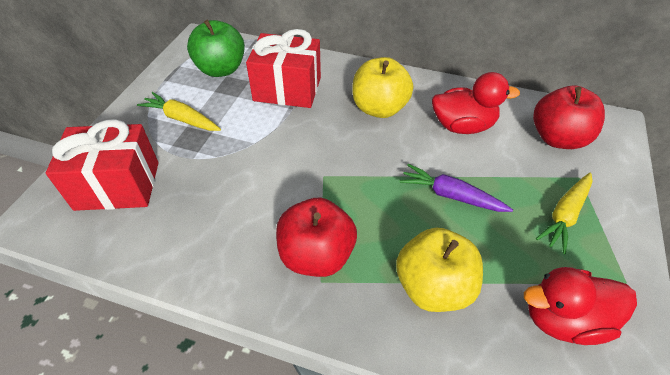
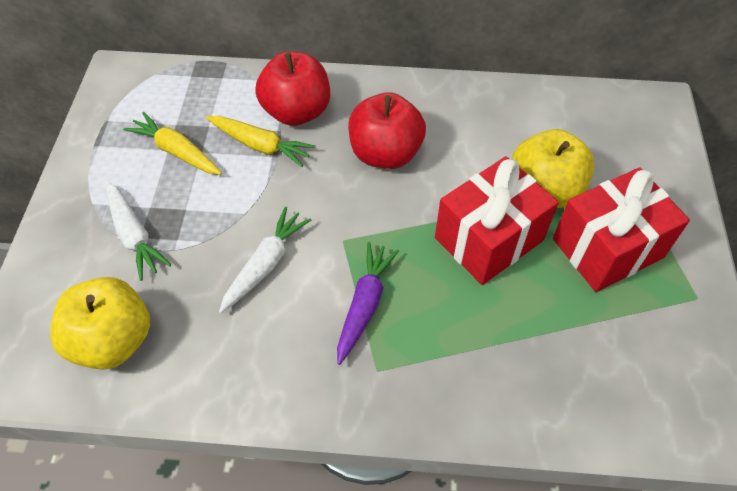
green apple: 1 -> 0
red duck: 2 -> 0
white carrot: 0 -> 2

